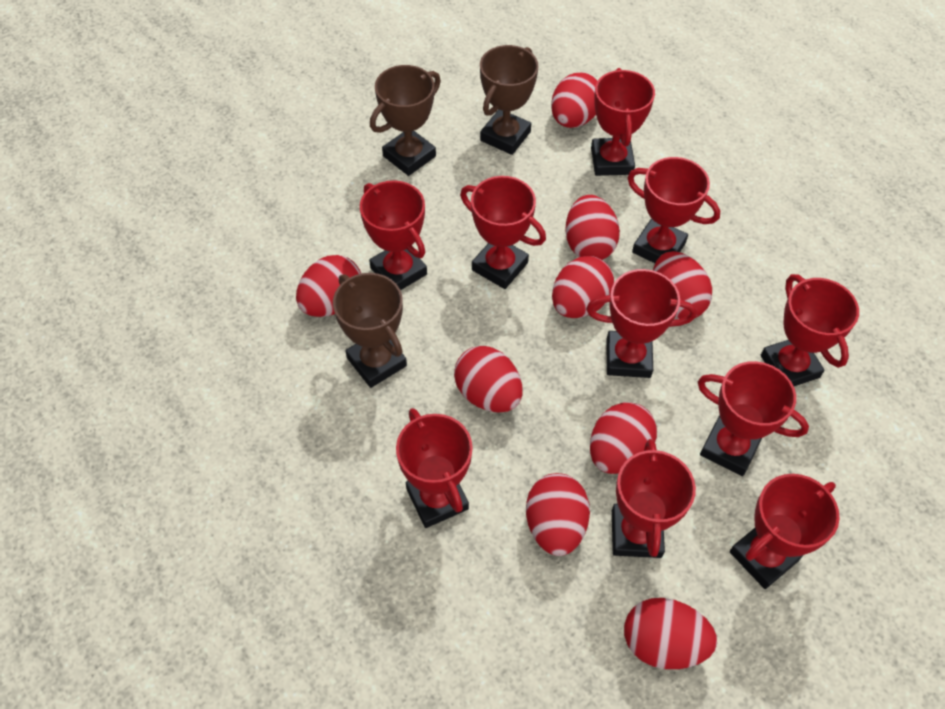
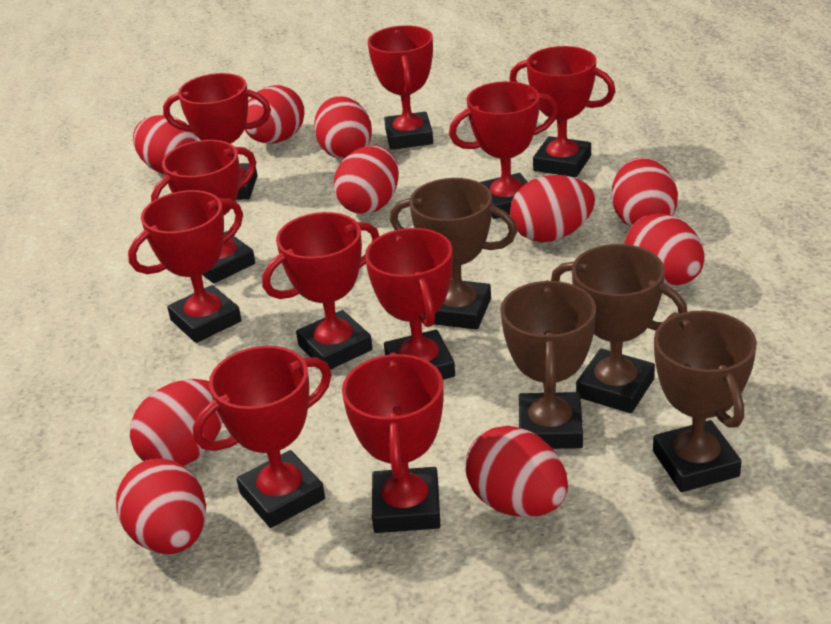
brown trophy: 3 -> 4
red egg: 9 -> 10

